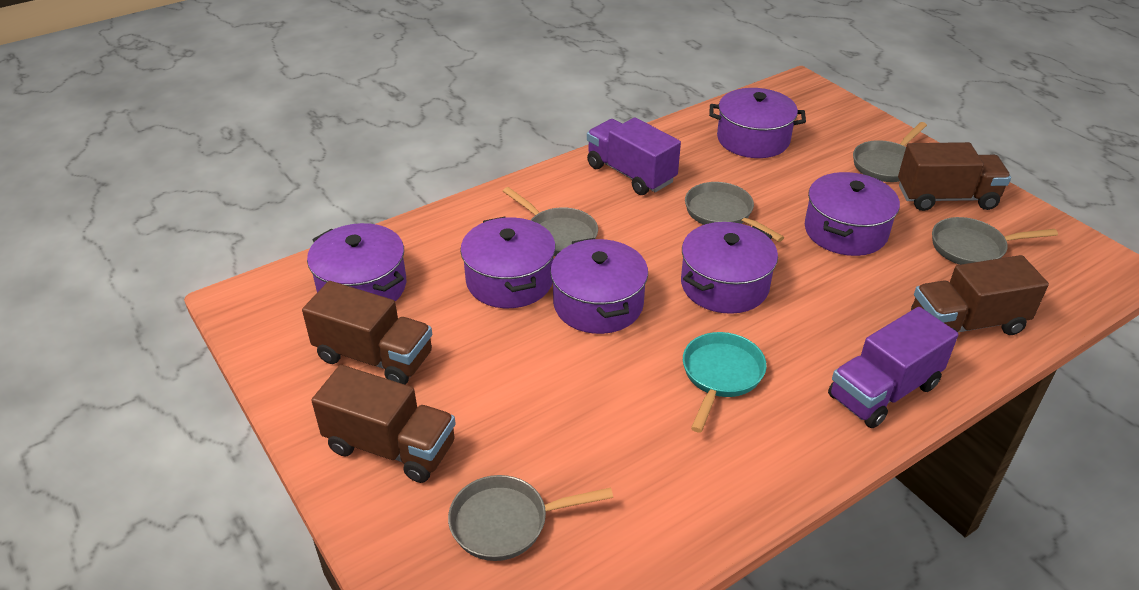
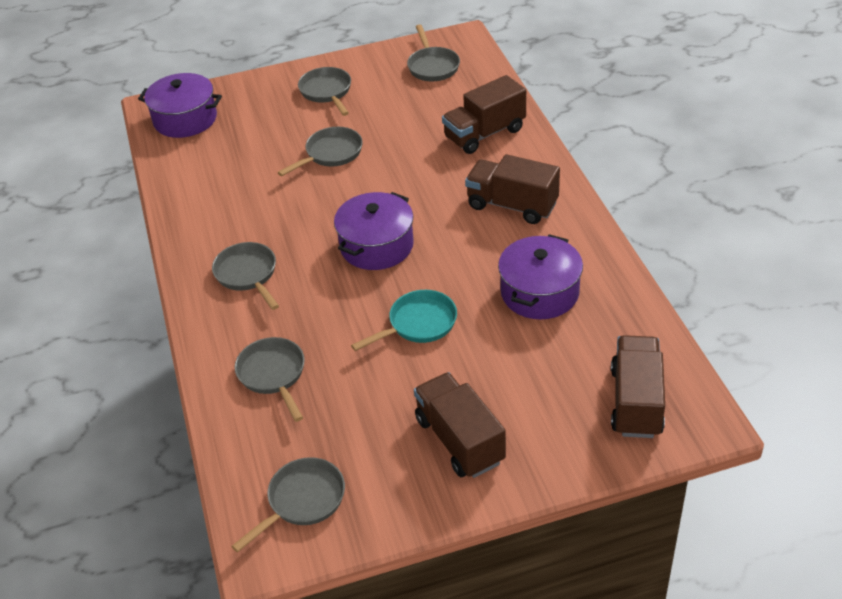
grey pan: 5 -> 6
purple pot: 6 -> 3
purple truck: 2 -> 0

